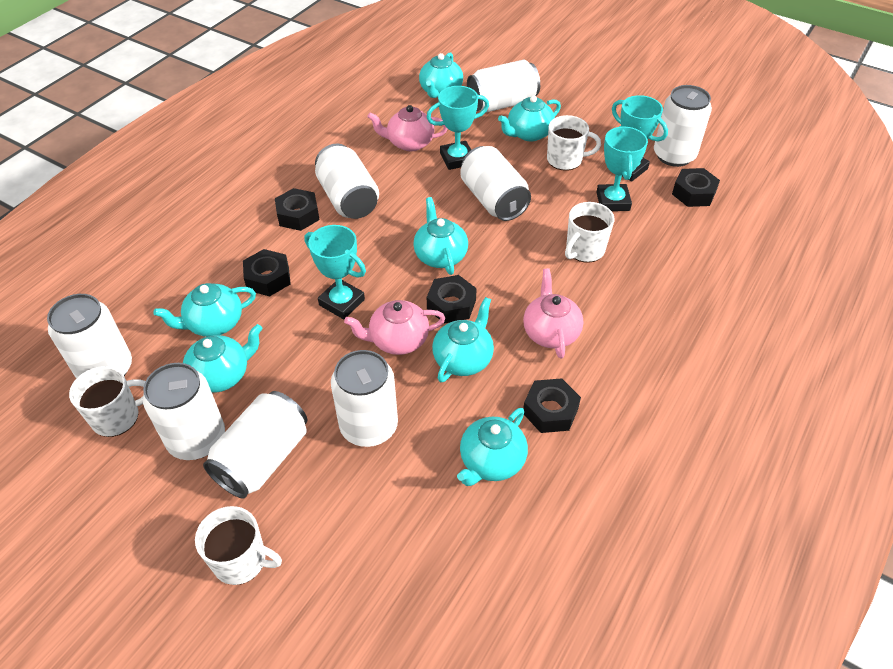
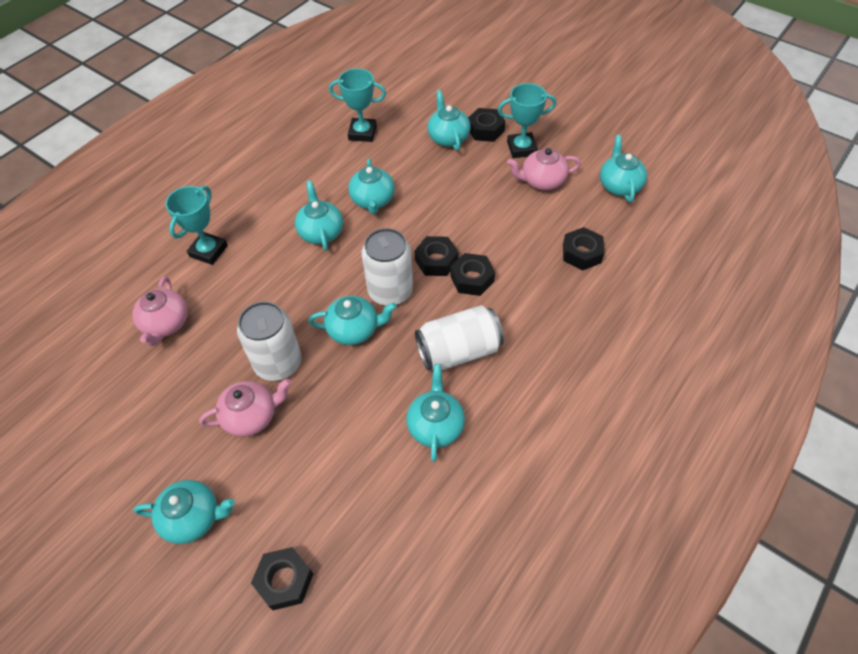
turquoise trophy: 4 -> 3
white can: 8 -> 3
white mug: 4 -> 0

